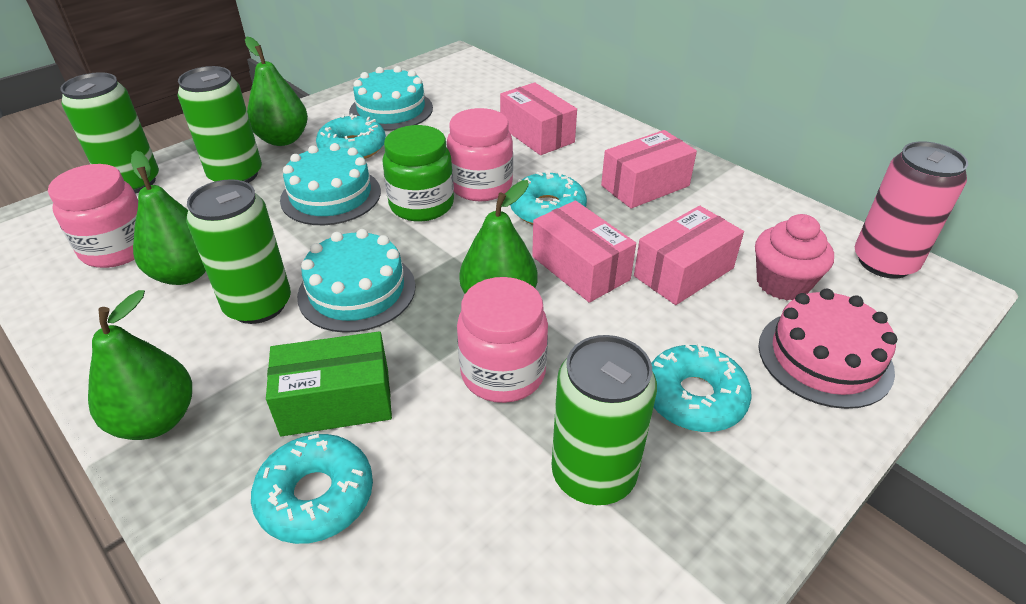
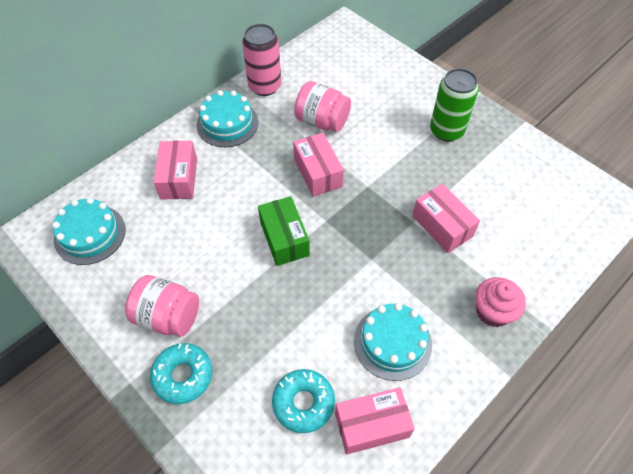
green can: 4 -> 1
green jar: 1 -> 0
green pear: 4 -> 0
pink cake: 1 -> 0
pink jar: 3 -> 2
turquoise donut: 4 -> 2

